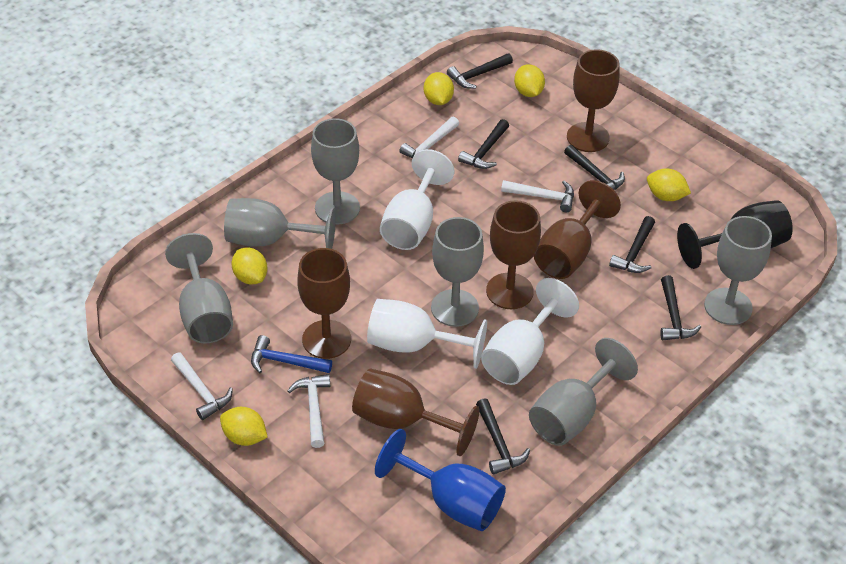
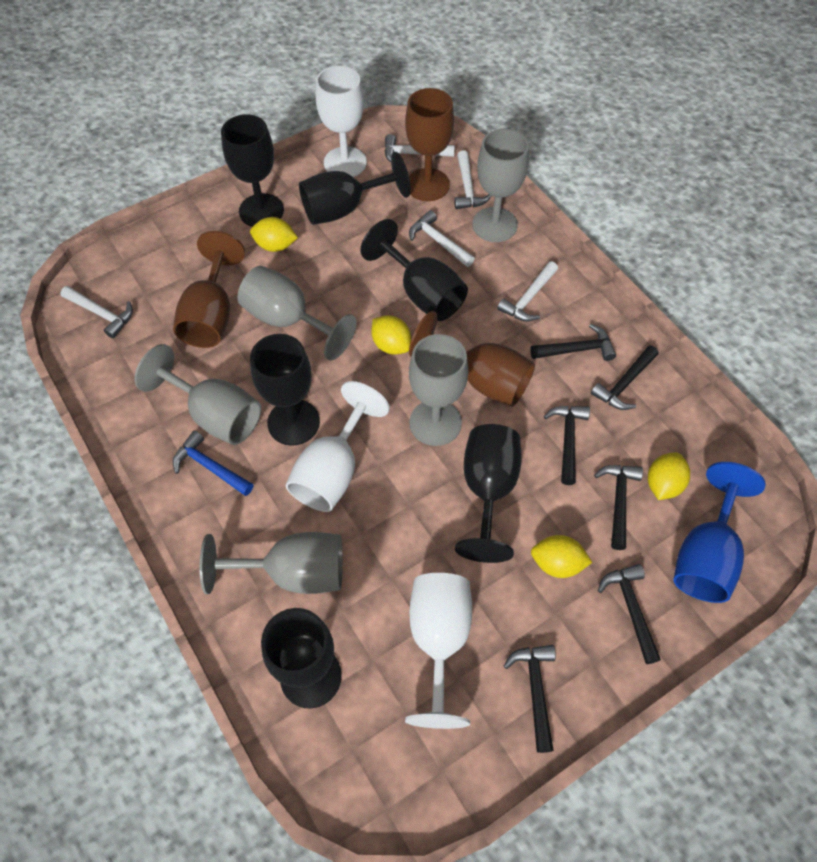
black goblet: 1 -> 6
brown goblet: 5 -> 3
grey goblet: 6 -> 5
white hammer: 4 -> 5
yellow lemon: 5 -> 4

